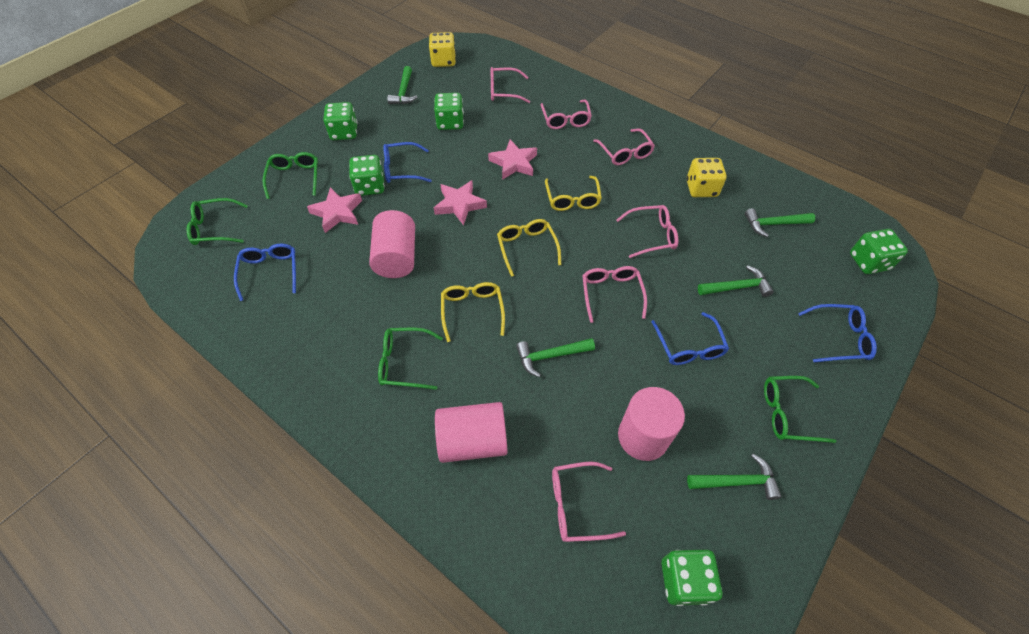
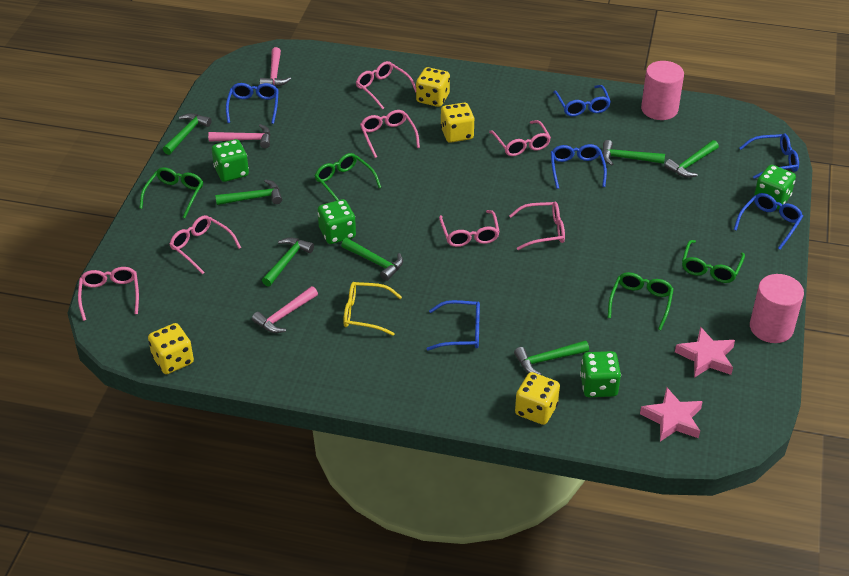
blue glasses: 4 -> 6
green dice: 5 -> 4
green hammer: 5 -> 7
pink cylinder: 3 -> 2
pink glasses: 6 -> 7
pink hammer: 0 -> 3
pink star: 3 -> 2
yellow dice: 2 -> 4
yellow glasses: 3 -> 1

